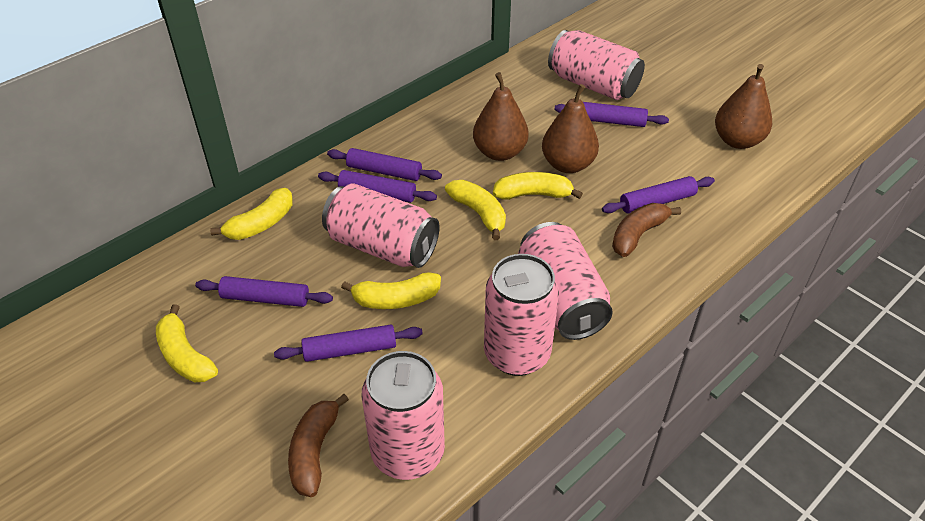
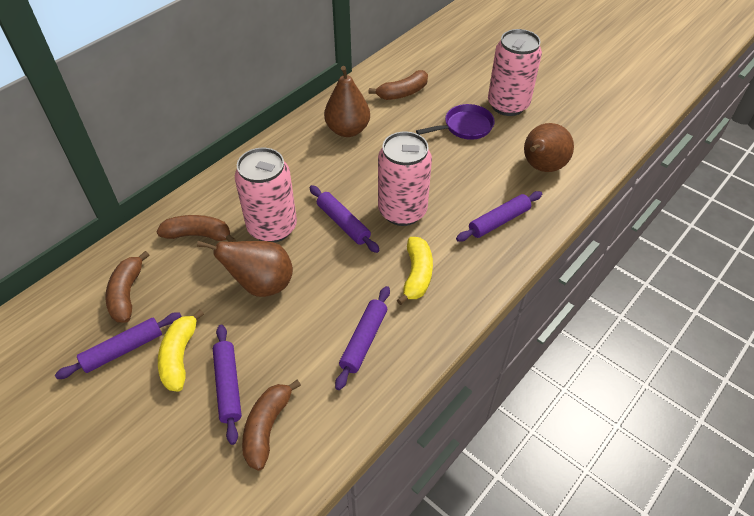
brown banana: 2 -> 4
pink can: 5 -> 3
purple pan: 0 -> 1
purple rolling pin: 6 -> 5
yellow banana: 5 -> 2

